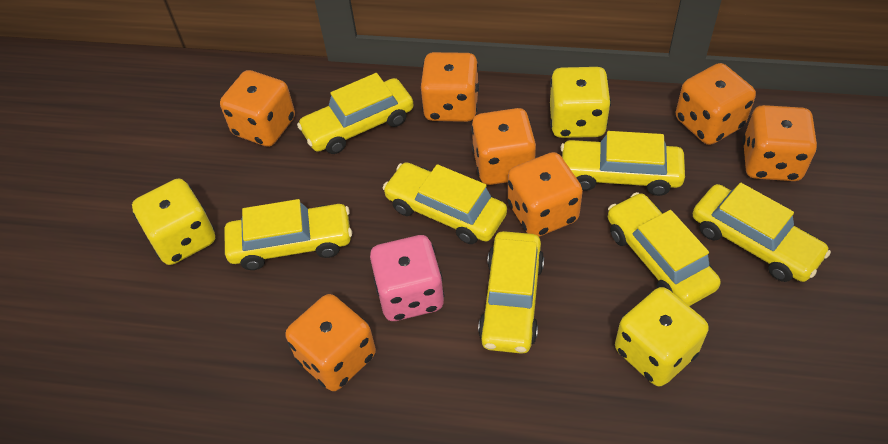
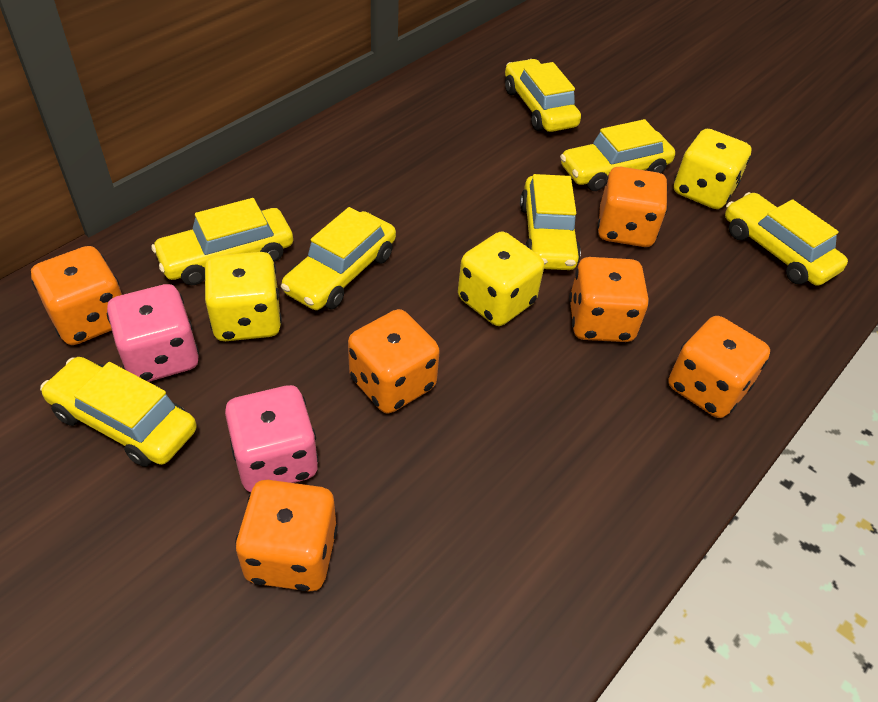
orange dice: 7 -> 6
pink dice: 1 -> 2

